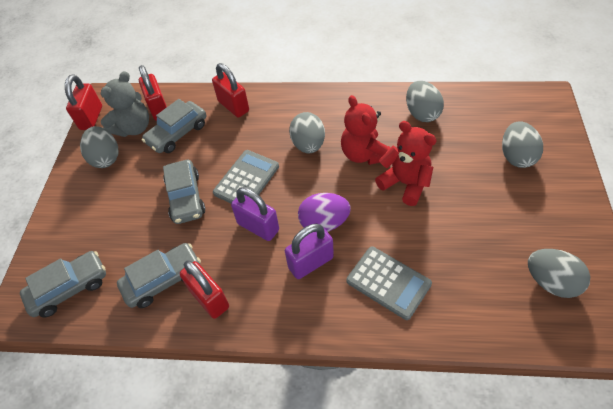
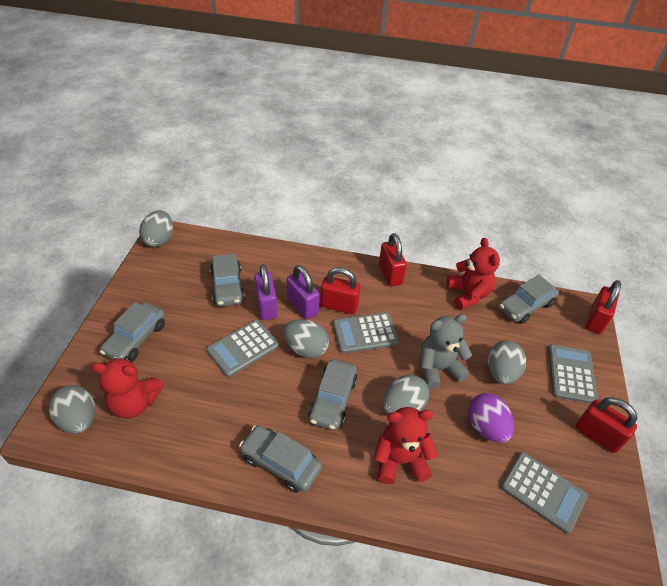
grey calculator: 2 -> 4
grey car: 4 -> 5
red teddy bear: 2 -> 3

